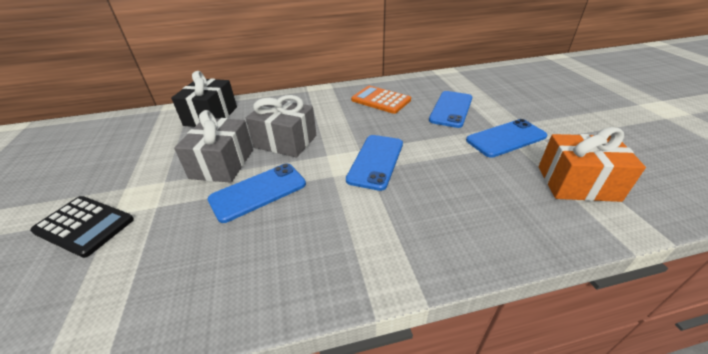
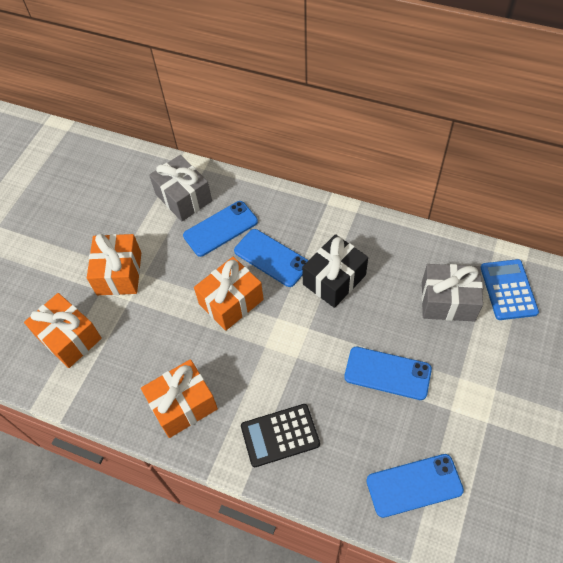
blue calculator: 0 -> 1
orange calculator: 1 -> 0
orange gift: 1 -> 4

